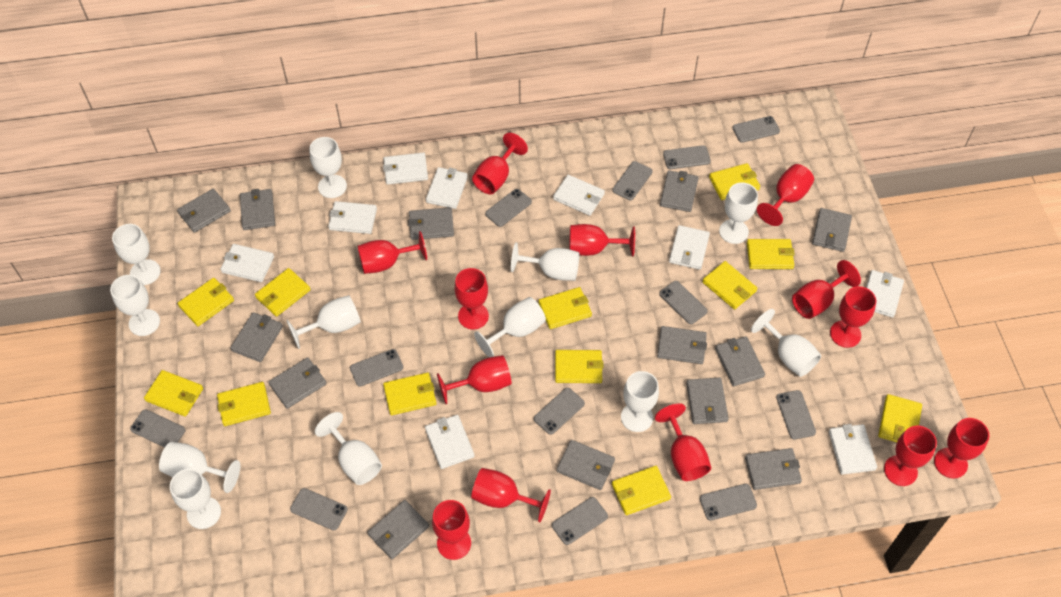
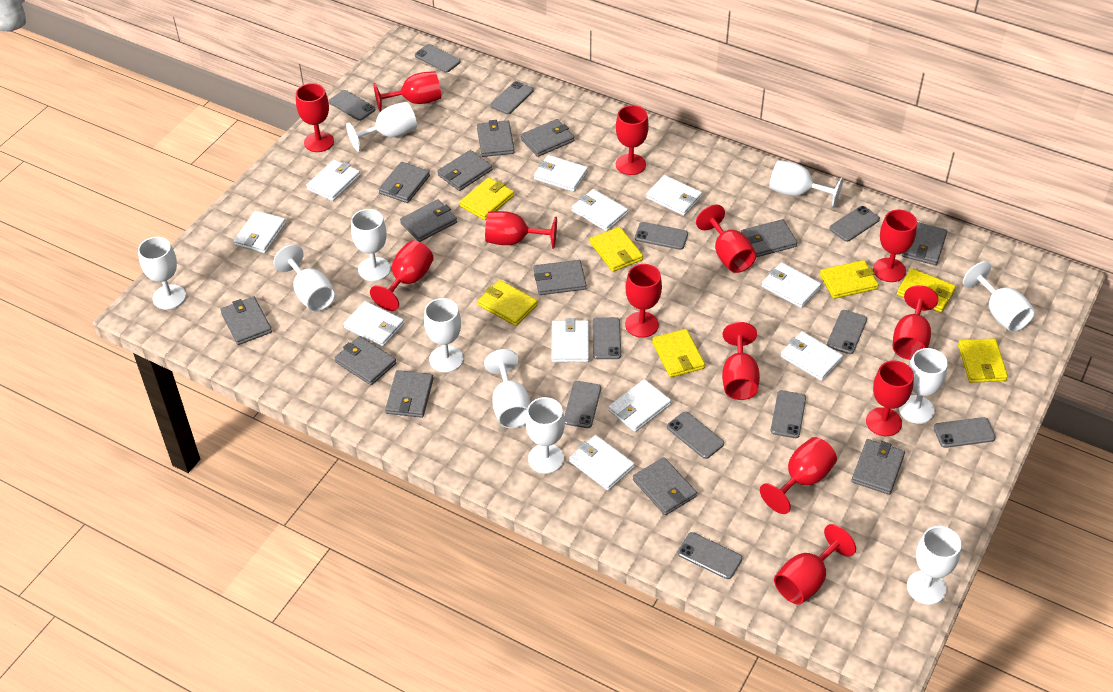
white goblet: 12 -> 11
white wallet: 9 -> 11
yellow wallet: 12 -> 7

